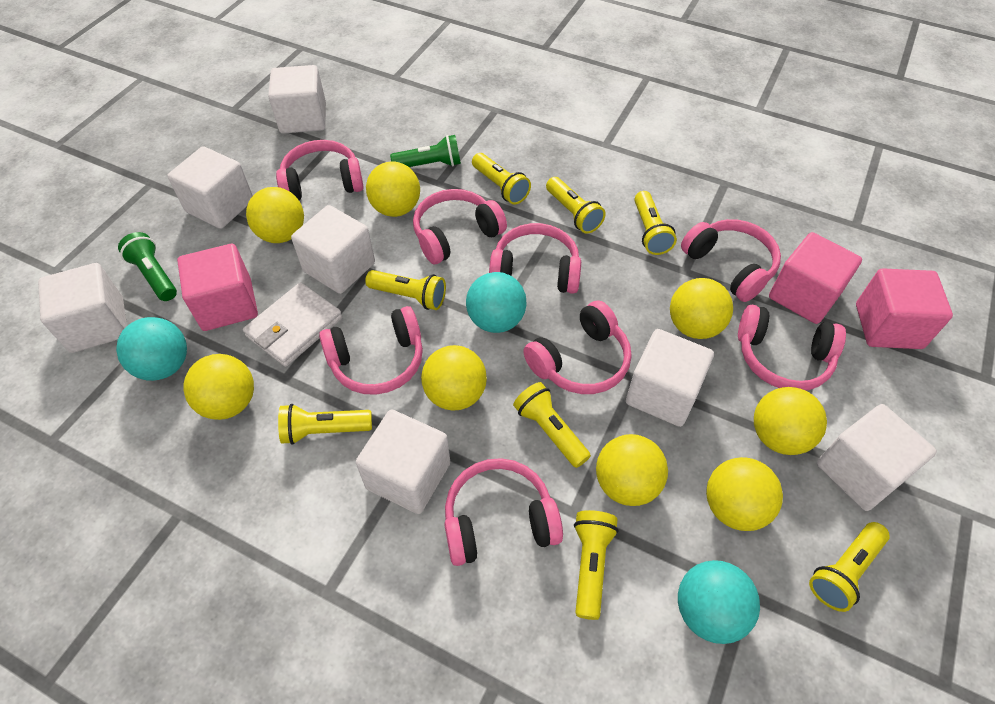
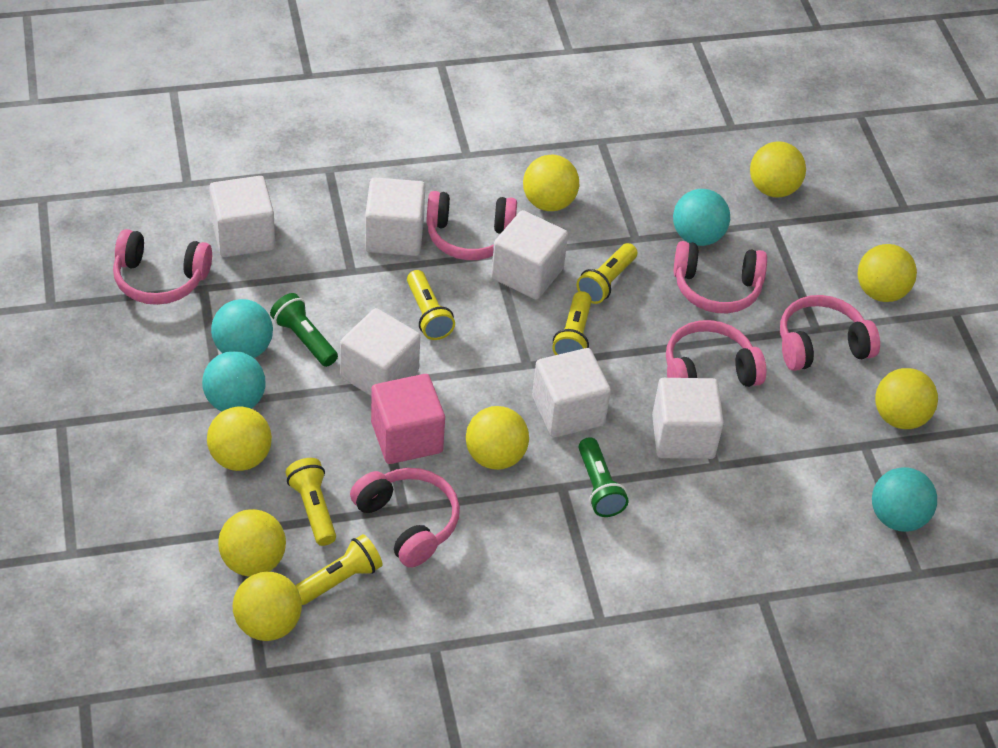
pink cube: 3 -> 1
pink headphones: 8 -> 6
turquoise ball: 3 -> 4
white cube: 7 -> 6
white wallet: 1 -> 0
yellow flashlight: 8 -> 5

